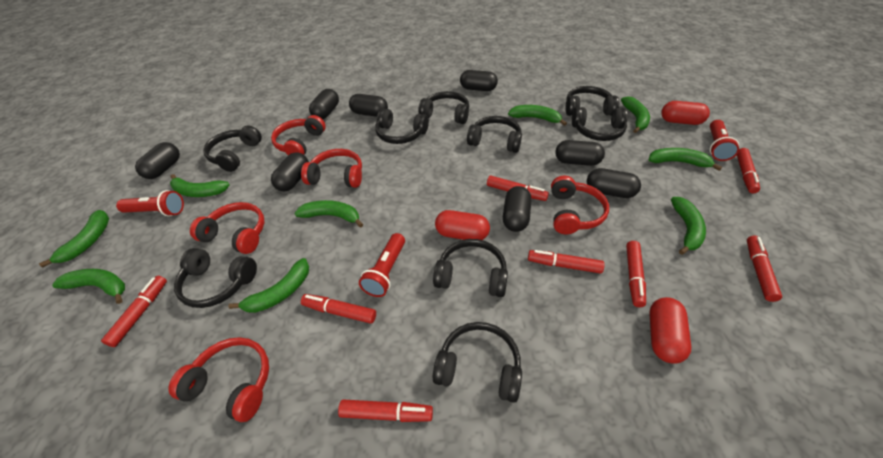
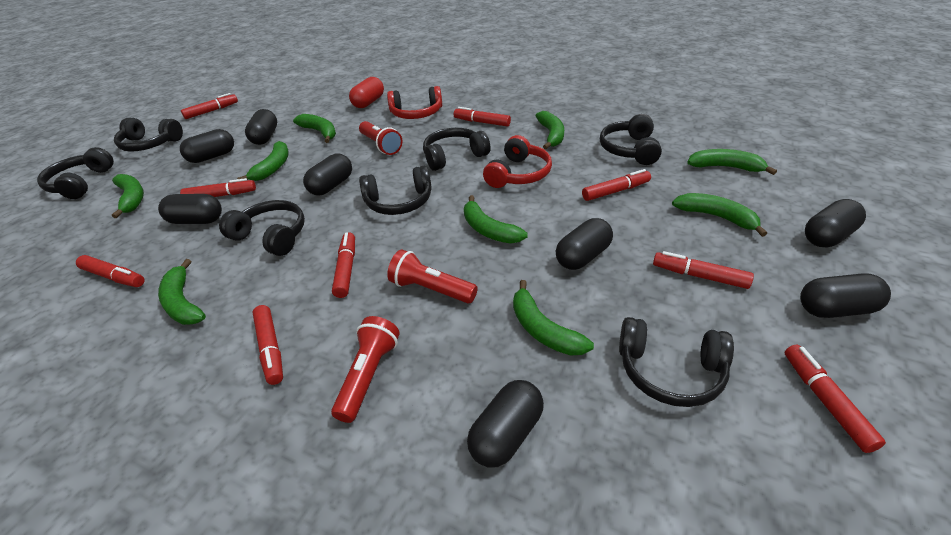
black headphones: 9 -> 7
red capsule: 3 -> 1
red headphones: 5 -> 2
red marker: 8 -> 9

